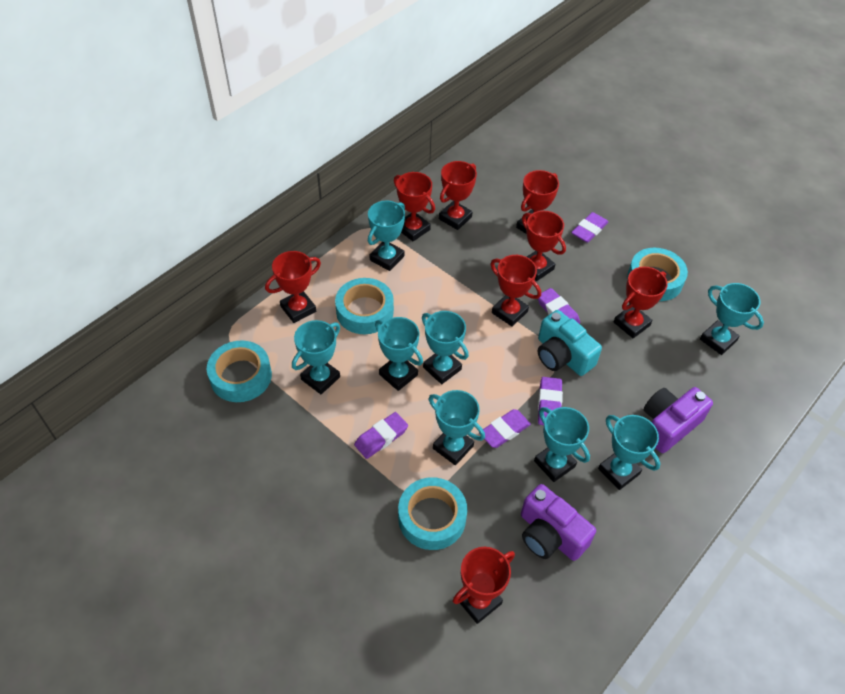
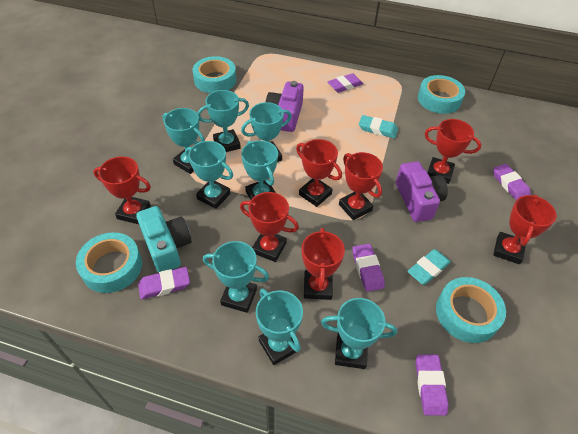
red trophy: 8 -> 7
turquoise eraser: 0 -> 2

